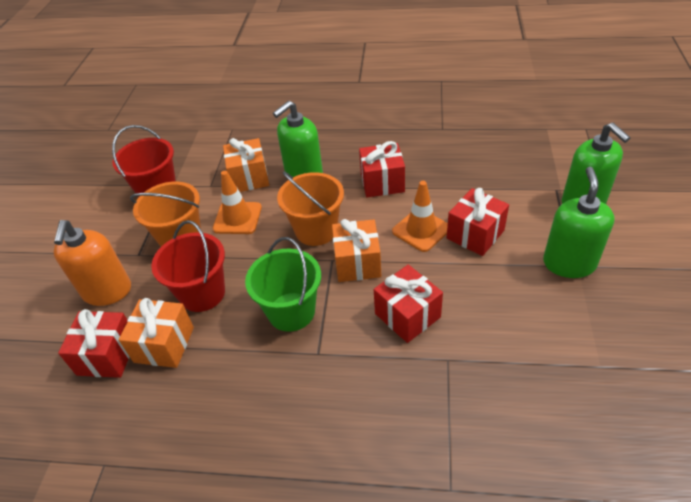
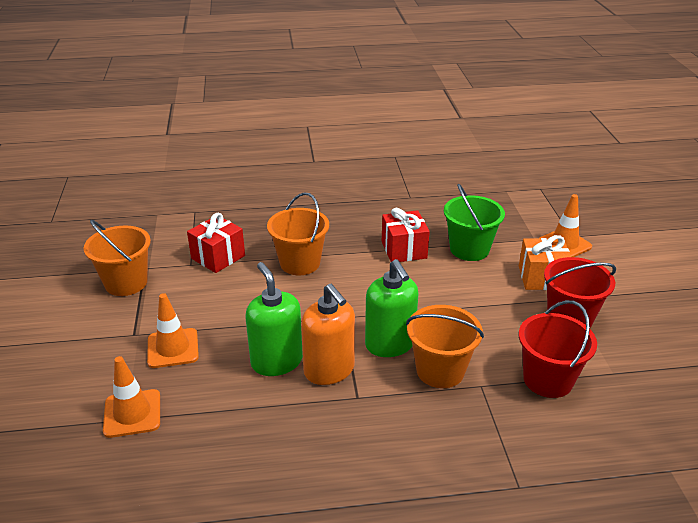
green soap dispenser: 3 -> 2
orange bucket: 2 -> 3
orange gift: 3 -> 1
orange traffic cone: 2 -> 3
red gift: 4 -> 2

